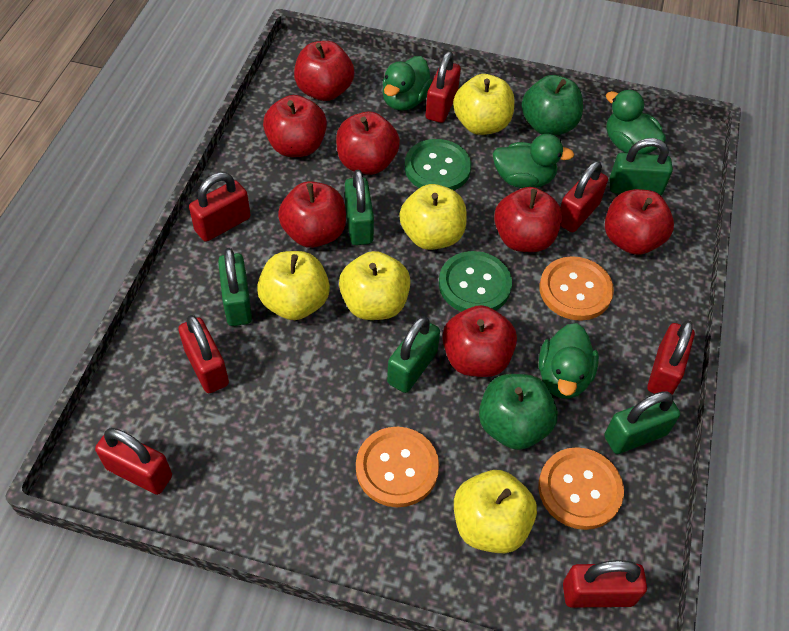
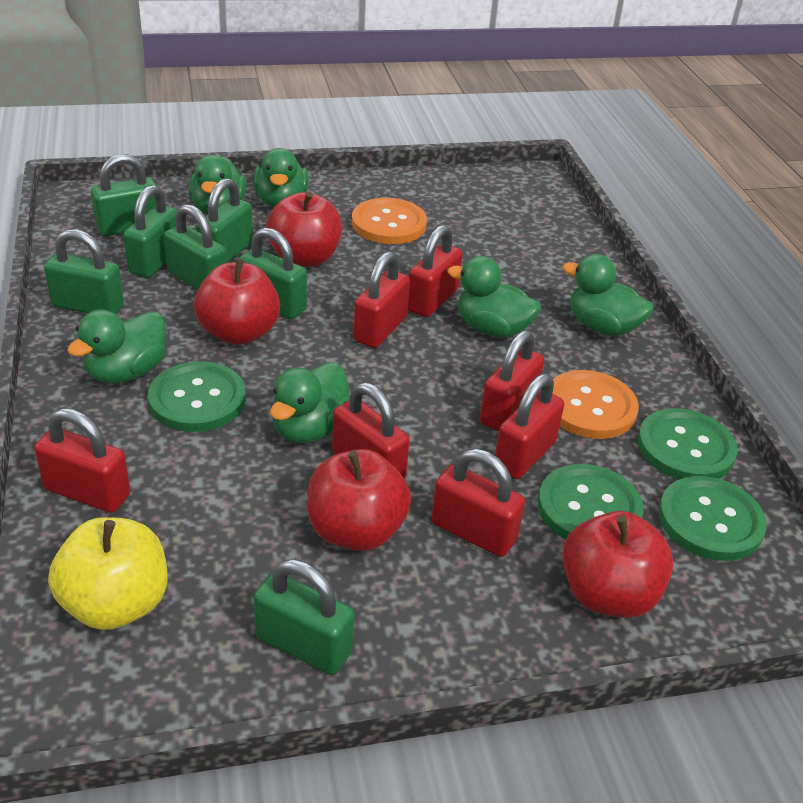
green apple: 2 -> 0
green button: 2 -> 4
green duck: 4 -> 6
green padlock: 5 -> 7
orange button: 3 -> 2
red apple: 7 -> 4
yellow apple: 5 -> 1

